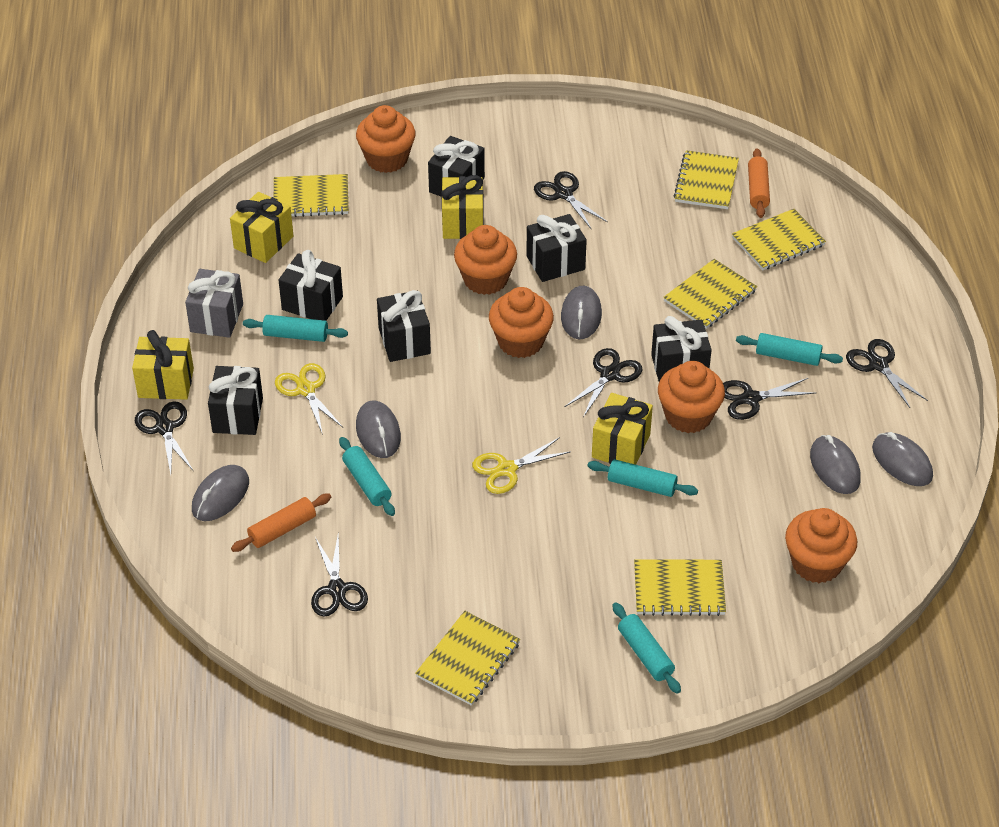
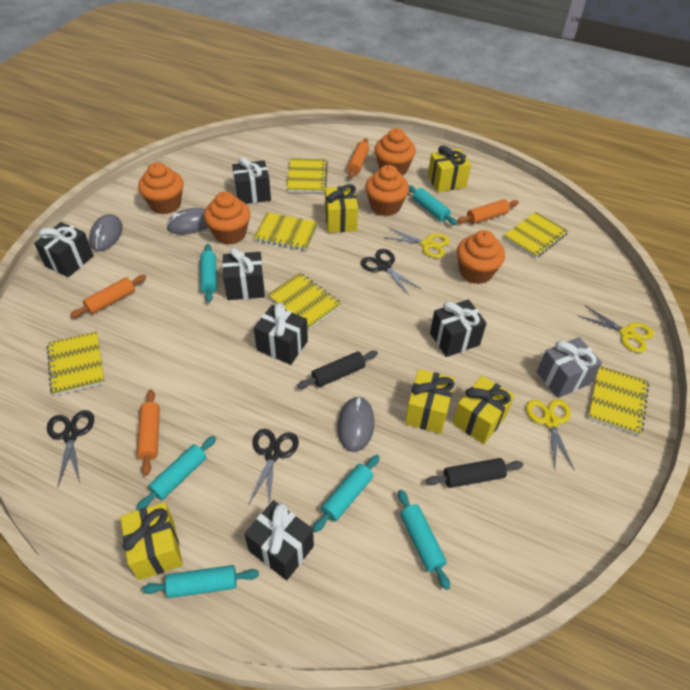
black rolling pin: 0 -> 2
black scissors: 6 -> 3
grey mouse: 5 -> 3
orange rolling pin: 2 -> 4
turquoise rolling pin: 5 -> 6
yellow gift: 4 -> 5
yellow scissors: 2 -> 3

